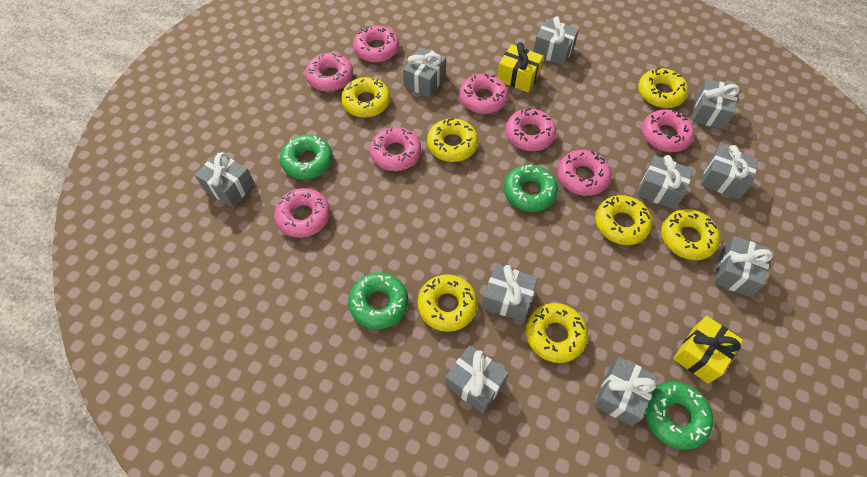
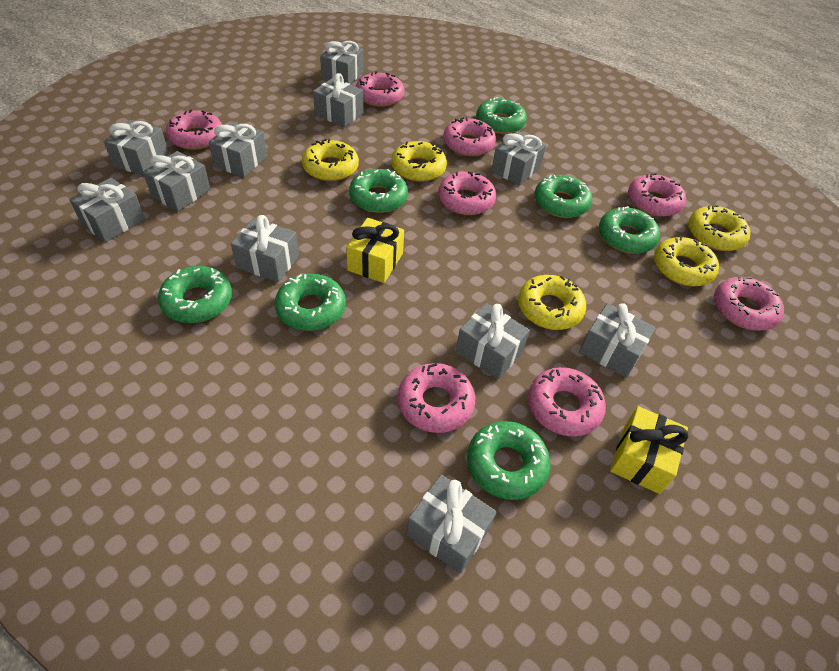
green donut: 4 -> 7
grey gift: 10 -> 11
yellow donut: 7 -> 5

